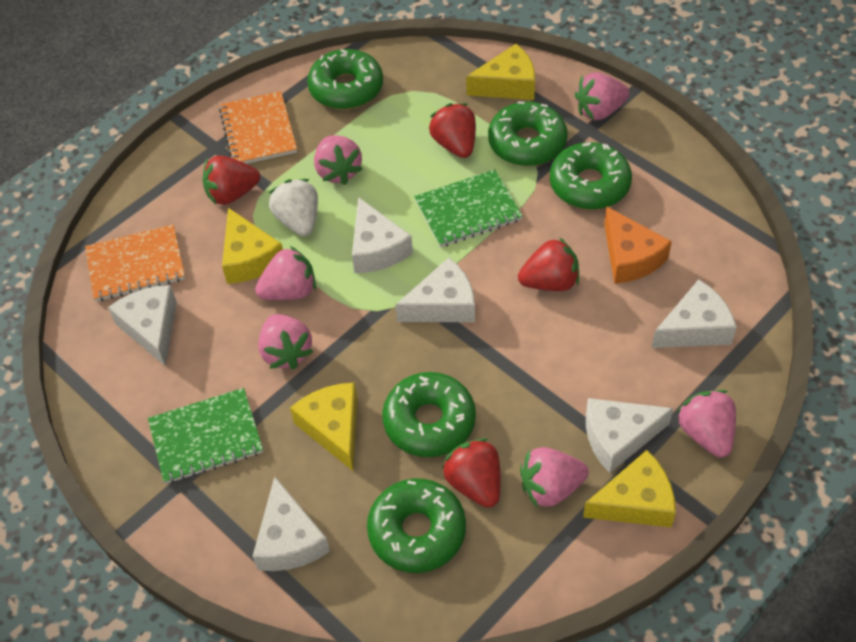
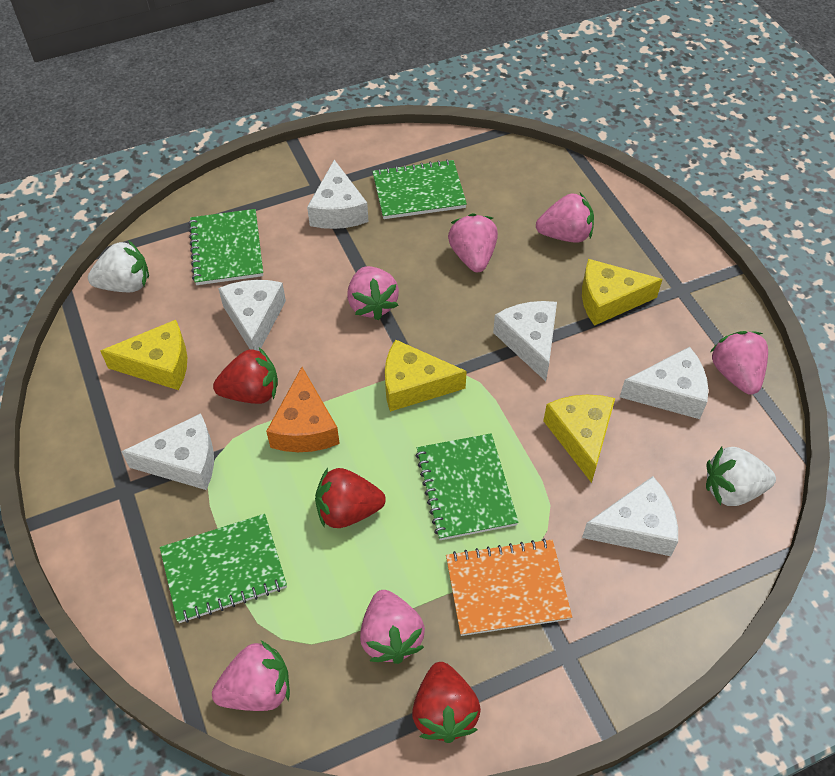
green donut: 5 -> 0
green notebook: 2 -> 4
orange notebook: 2 -> 1
red strawberry: 4 -> 3
white strawberry: 1 -> 2

